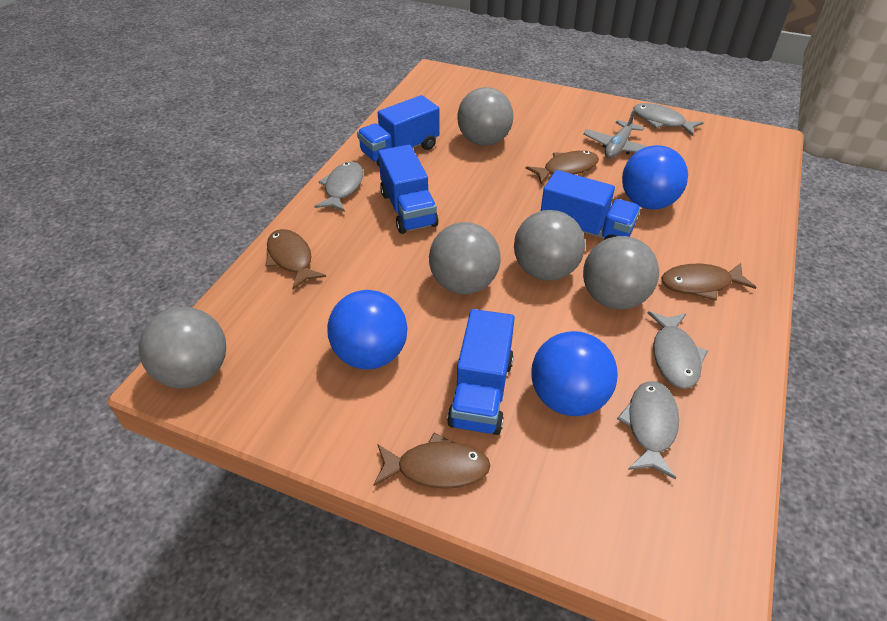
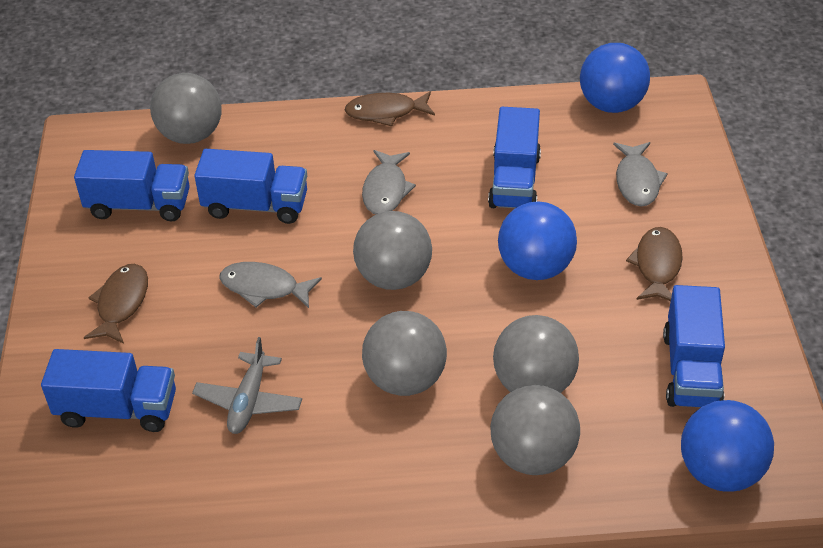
blue truck: 4 -> 5
brown fish: 4 -> 3
grey fish: 4 -> 3

